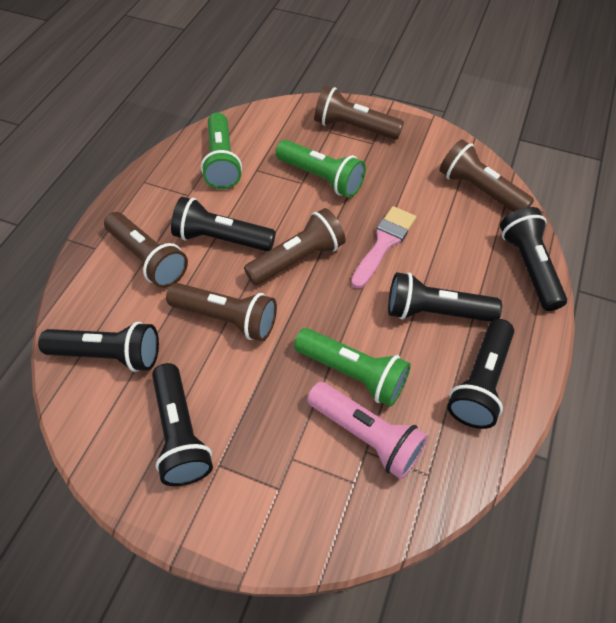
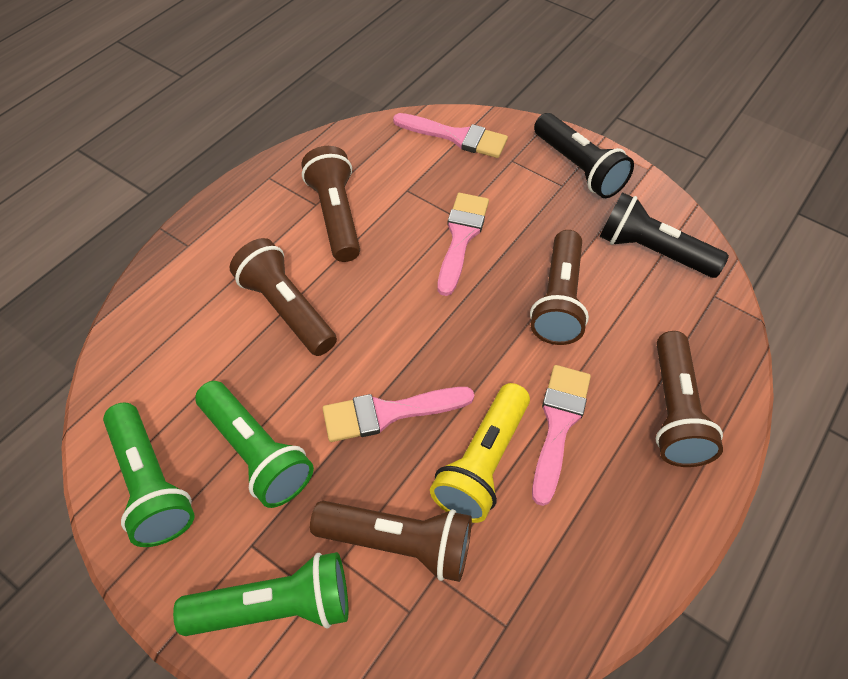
black flashlight: 6 -> 2
pink brush: 1 -> 4
pink flashlight: 1 -> 0
yellow flashlight: 0 -> 1

